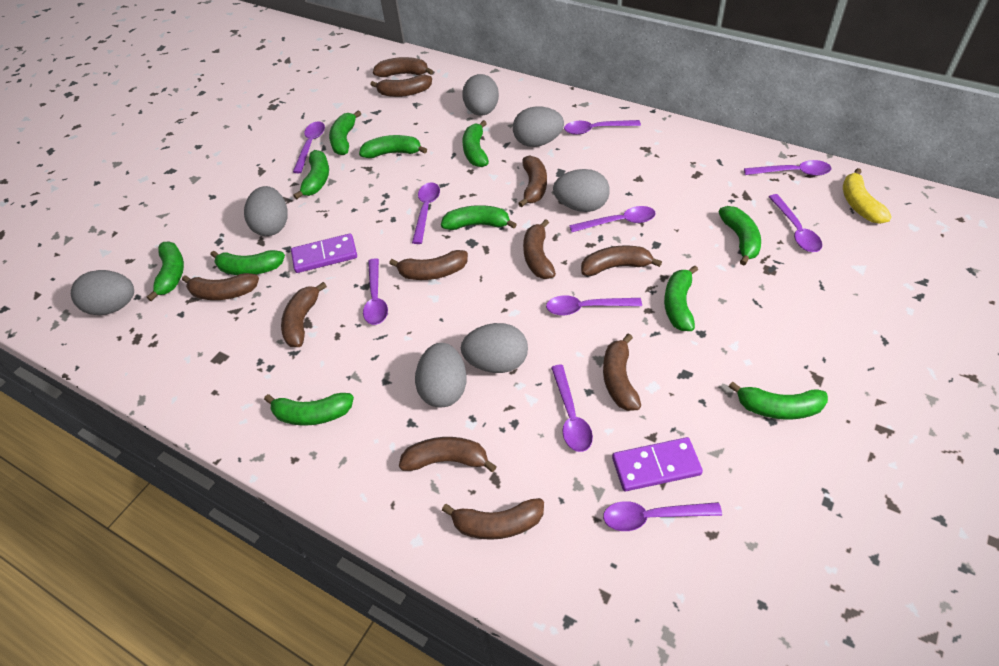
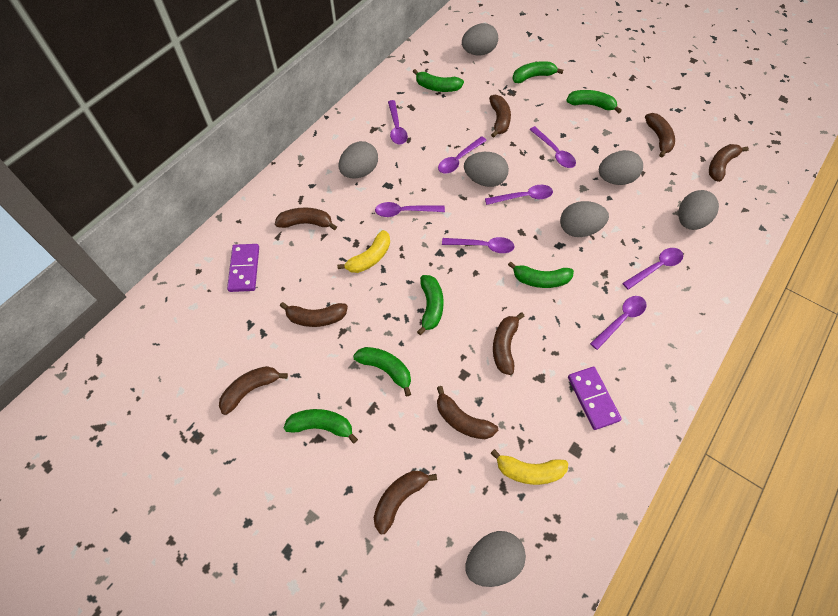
brown banana: 11 -> 9
green banana: 11 -> 7
purple spoon: 10 -> 8
yellow banana: 1 -> 2

